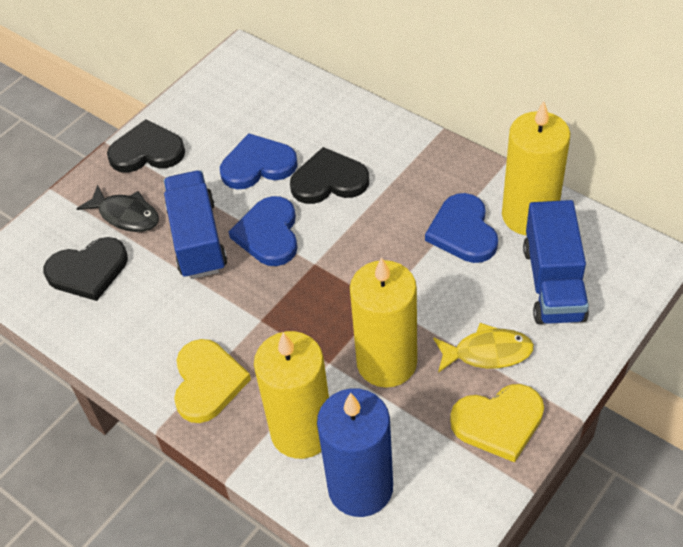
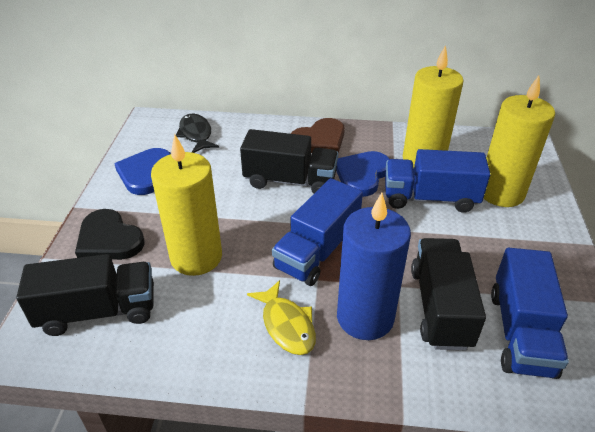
black heart: 3 -> 1
black truck: 0 -> 3
blue heart: 3 -> 2
blue truck: 2 -> 3
brown heart: 0 -> 1
yellow heart: 2 -> 0

